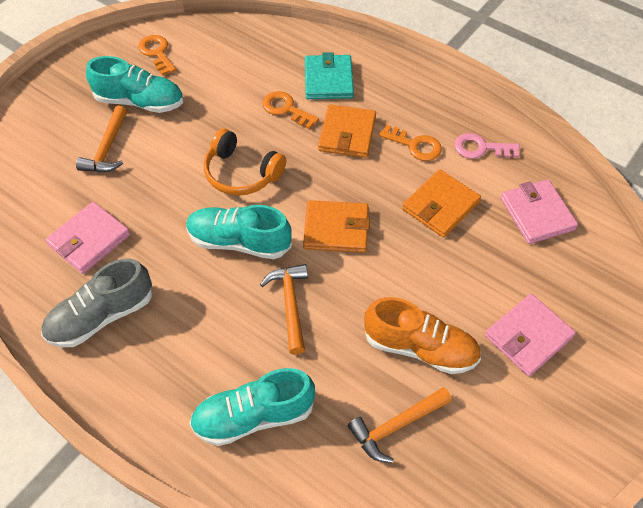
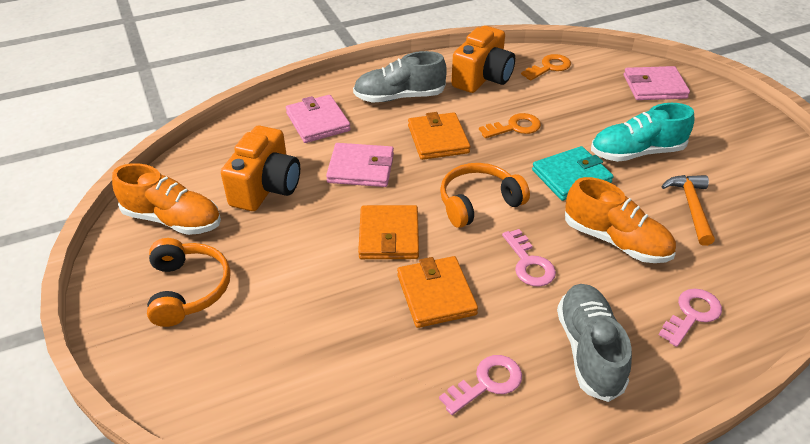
grey shoe: 1 -> 2
orange camera: 0 -> 2
orange hammer: 3 -> 1
orange headphones: 1 -> 2
orange key: 3 -> 2
orange shoe: 1 -> 2
pink key: 1 -> 3
turquoise shoe: 3 -> 1

